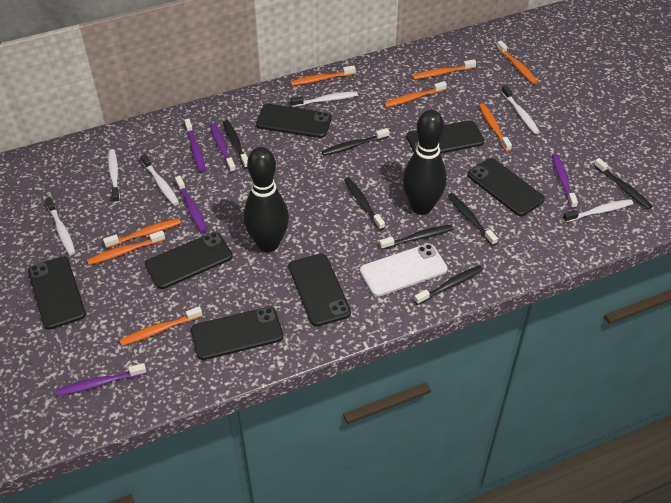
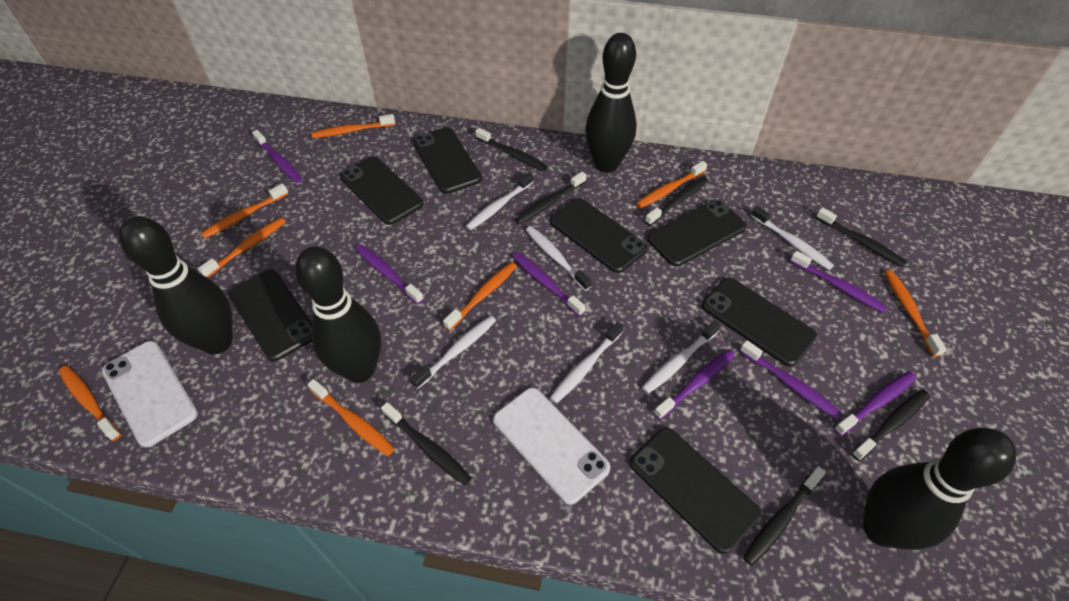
black bowling pin: 2 -> 4
purple toothbrush: 5 -> 7
white phone: 1 -> 2

